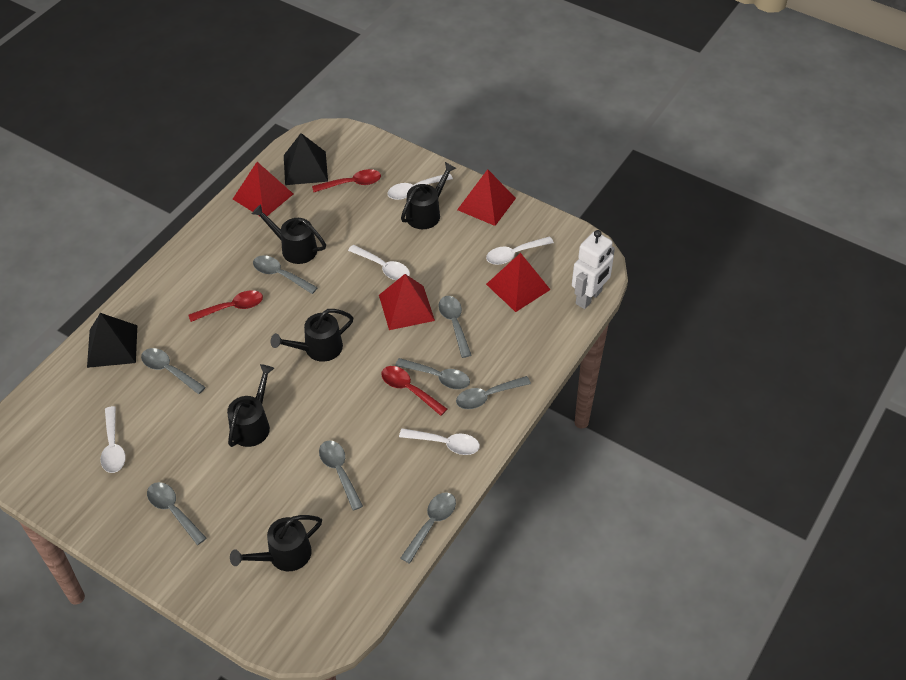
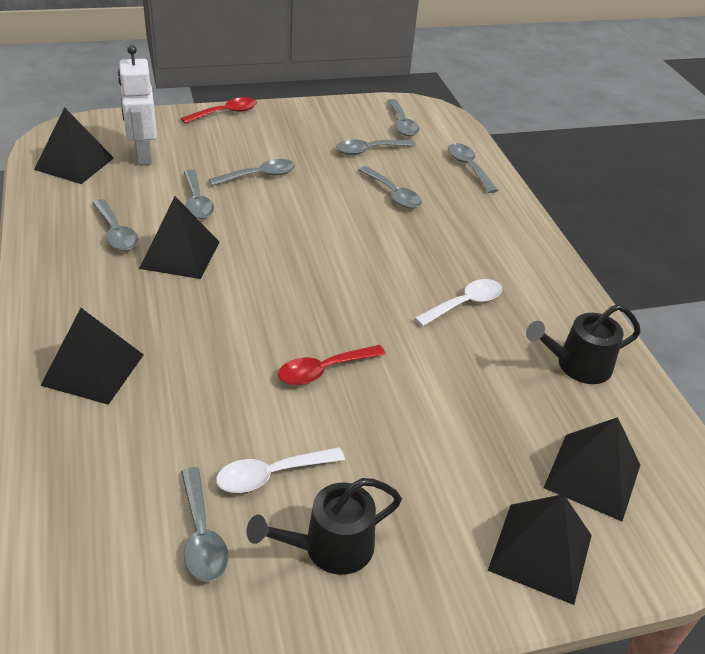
black pyramid: 2 -> 5
black watering can: 5 -> 2
red pyramid: 4 -> 0
red spoon: 3 -> 2
white spoon: 5 -> 2

